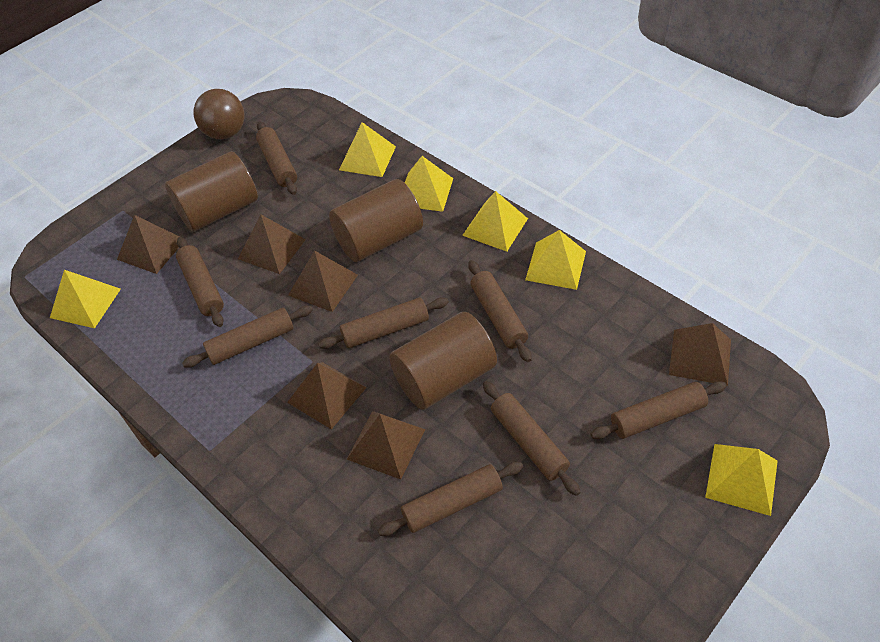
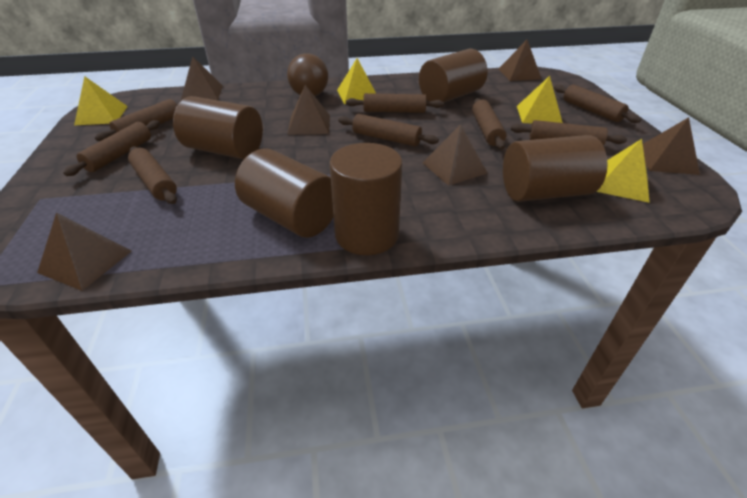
brown cylinder: 3 -> 5
yellow pyramid: 6 -> 4

